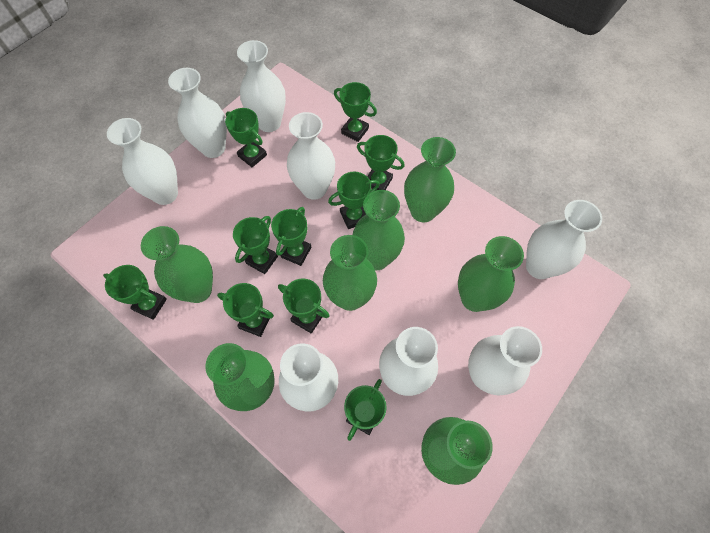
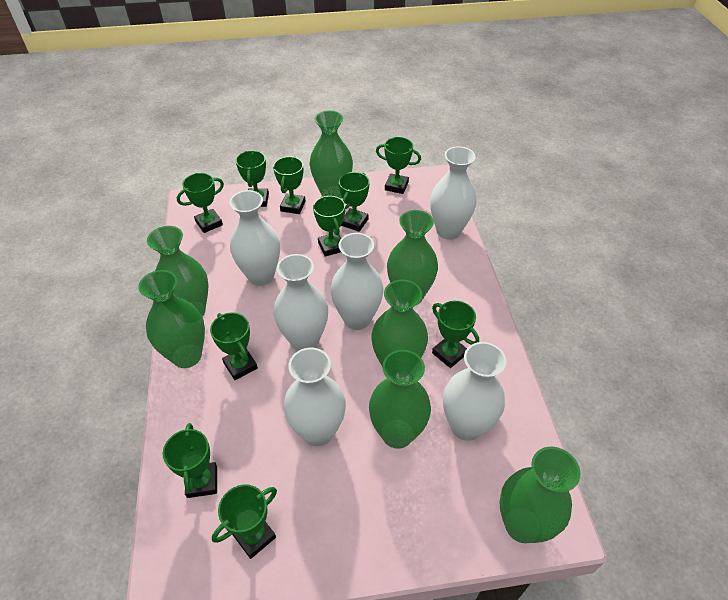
white vase: 8 -> 6

